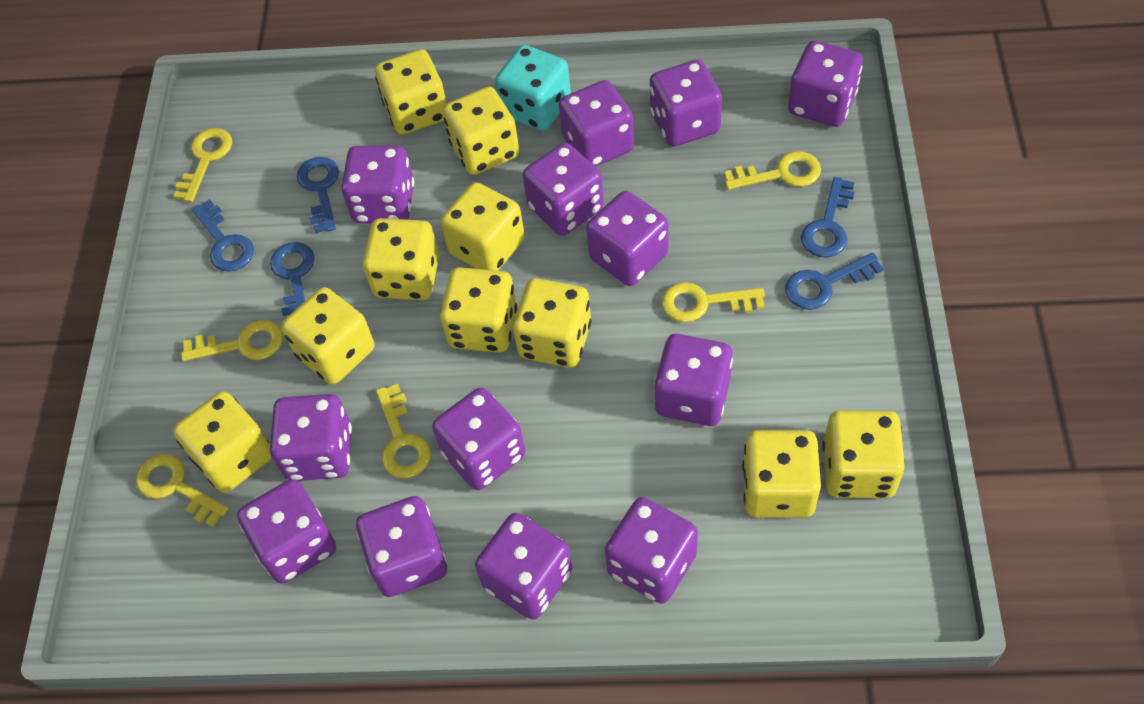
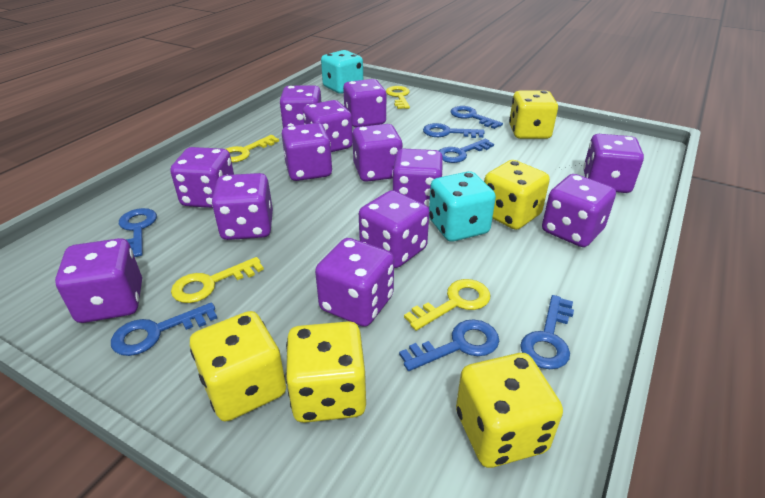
blue key: 5 -> 7
turquoise dice: 1 -> 2
yellow dice: 10 -> 5
yellow key: 6 -> 4

